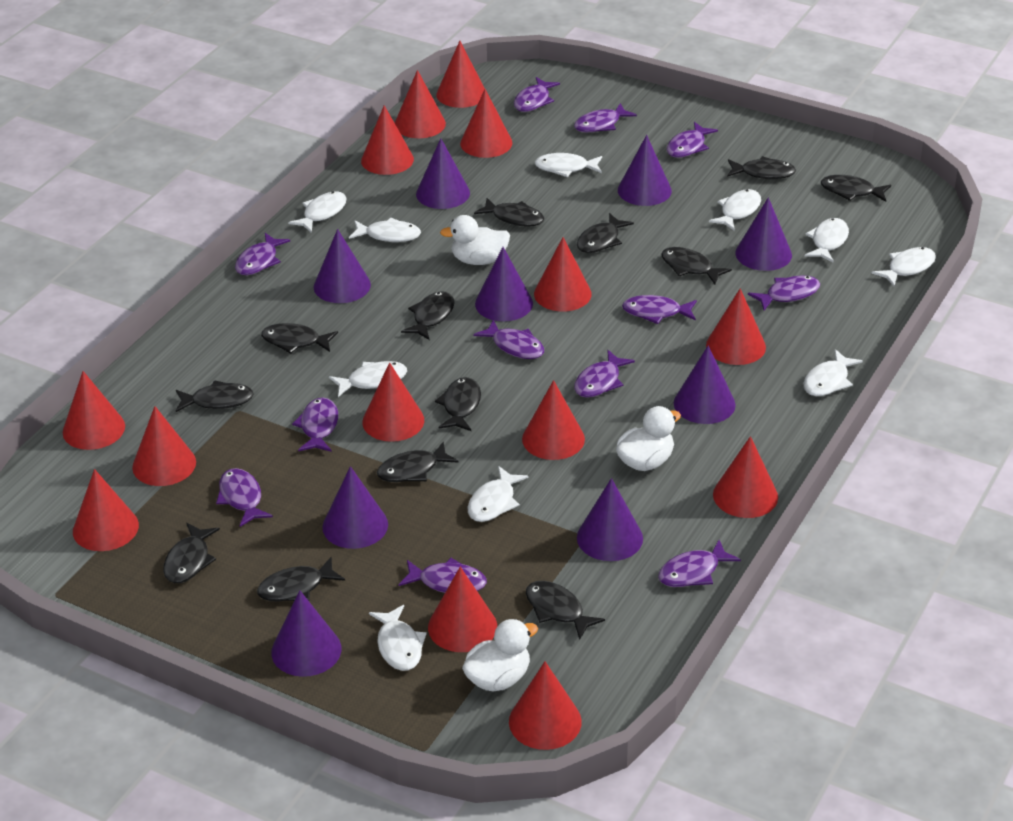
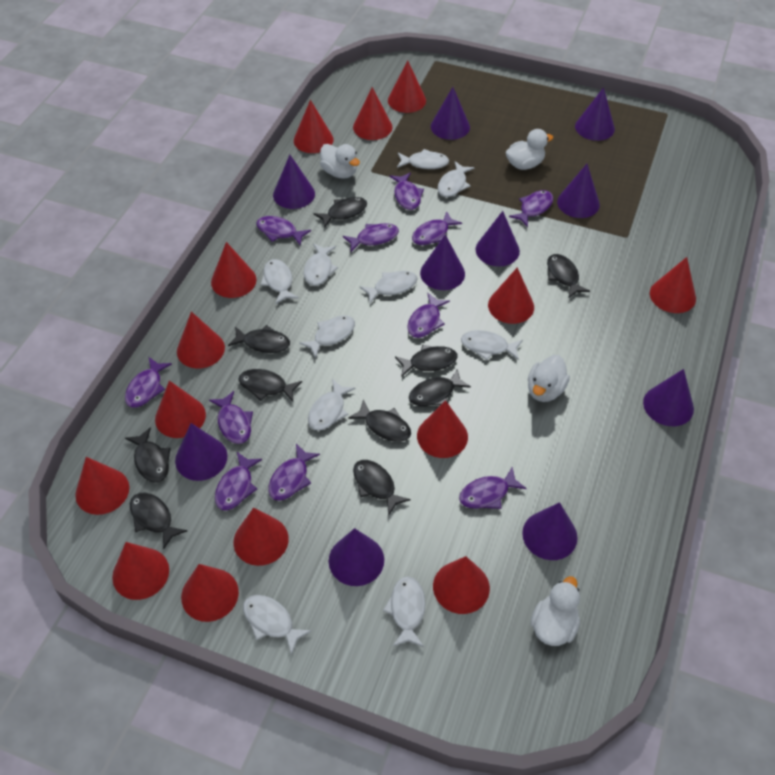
black fish: 13 -> 10
purple cone: 9 -> 10
purple fish: 12 -> 11
white duck: 3 -> 4

